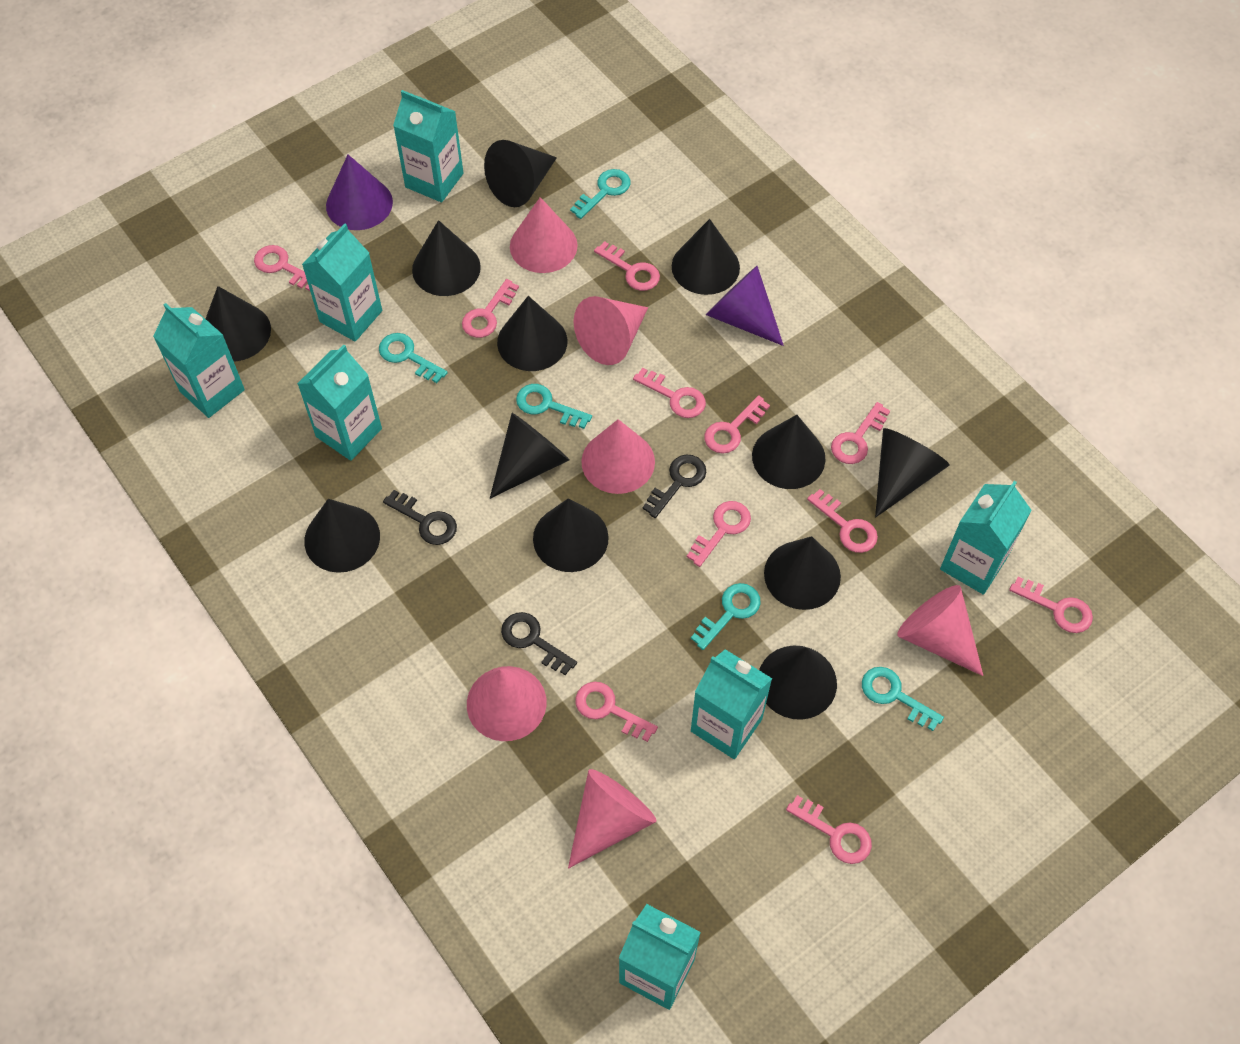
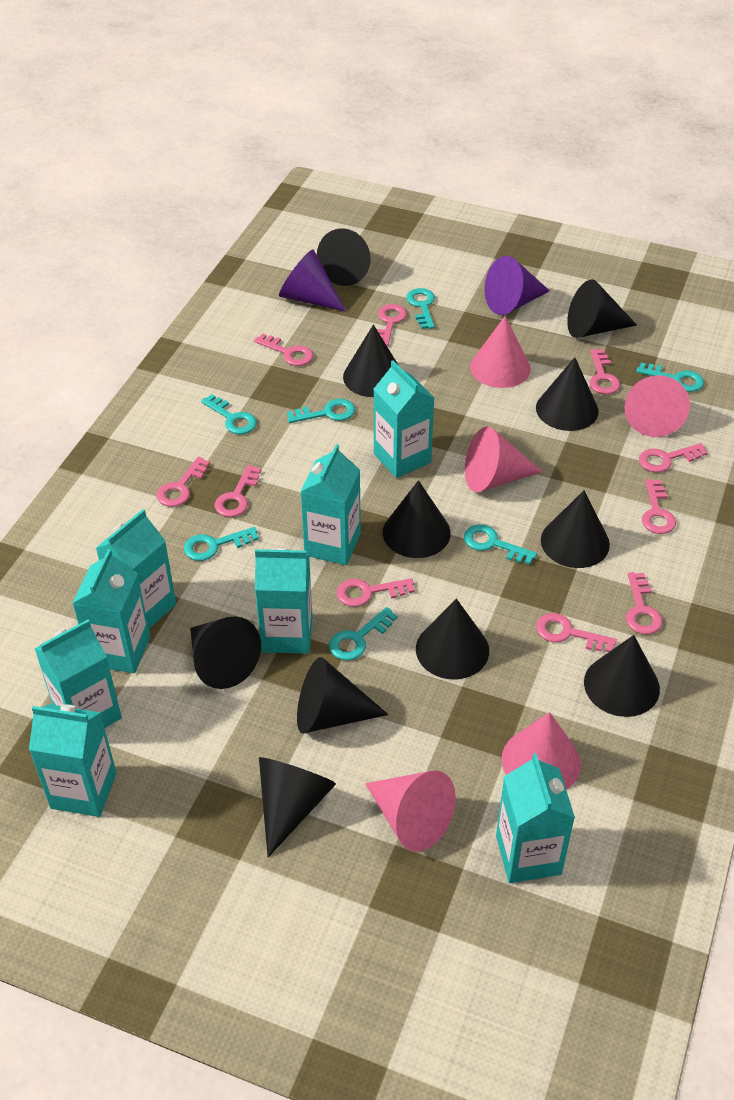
black cone: 12 -> 11
black key: 3 -> 0
pink cone: 6 -> 5
pink key: 11 -> 10
turquoise carton: 7 -> 8
turquoise key: 5 -> 7

